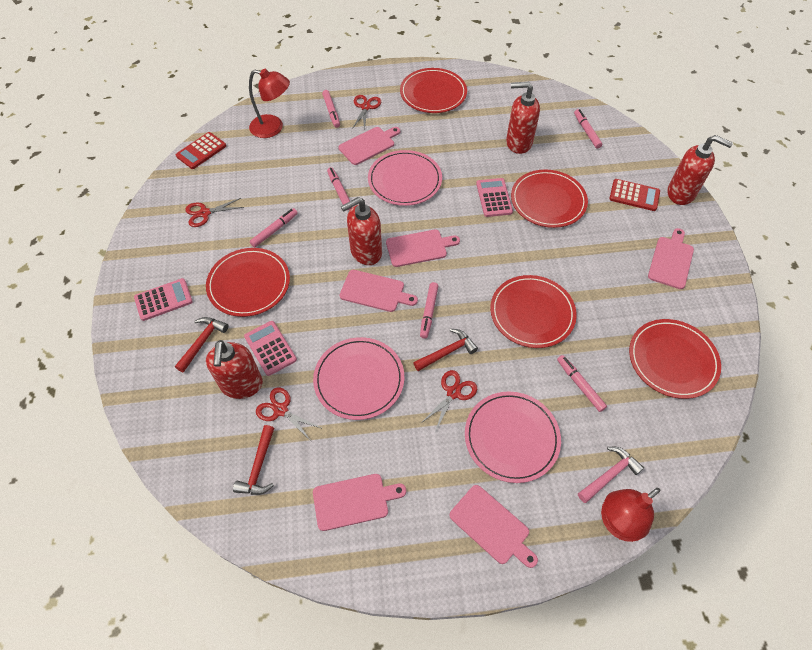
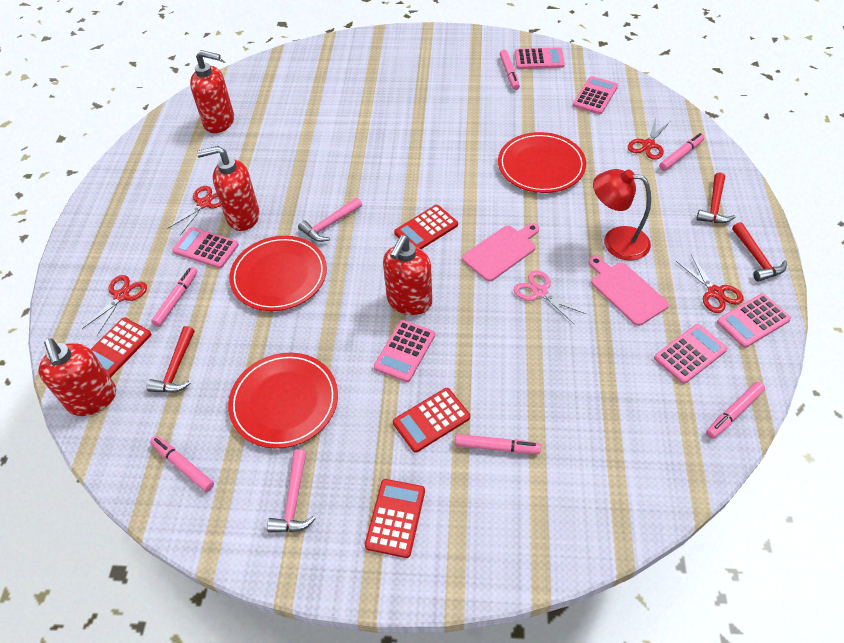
pink calculator: 3 -> 6
pink cutting board: 6 -> 2
pink hammer: 1 -> 2
pink plate: 3 -> 0
pink scissors: 0 -> 1
red calculator: 2 -> 4
red lamp: 2 -> 1
red plate: 5 -> 3

